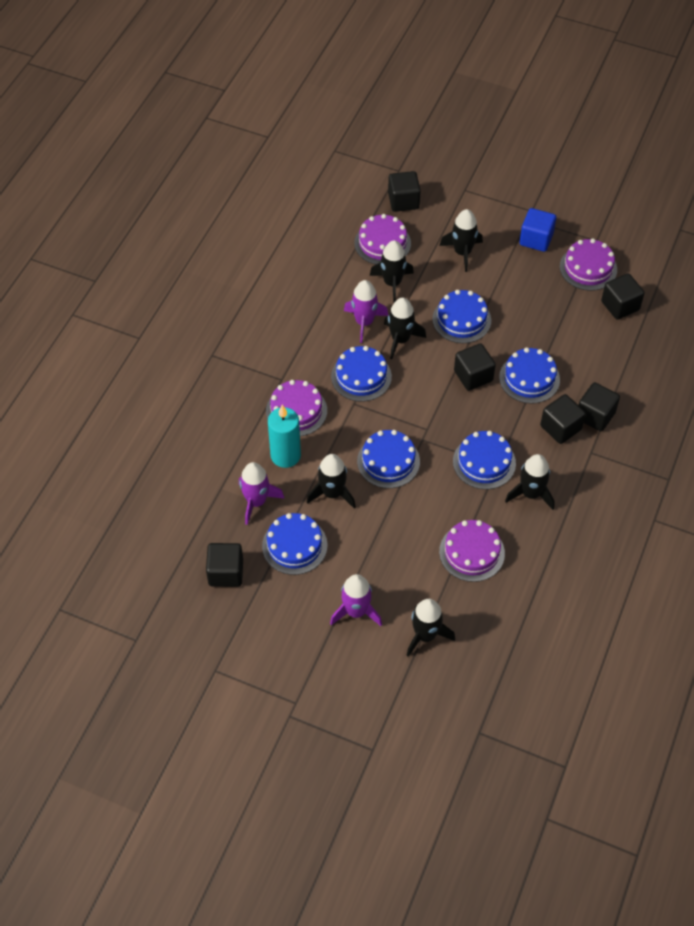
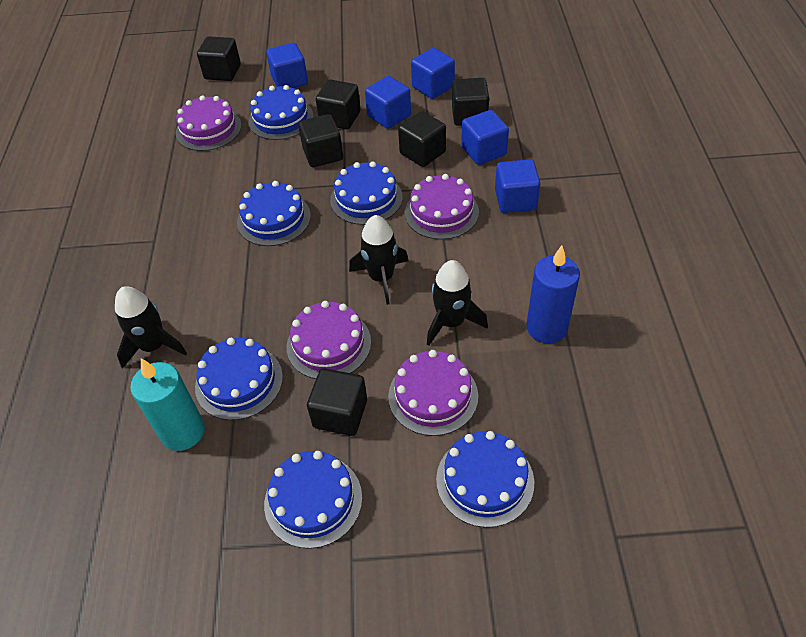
black rocket: 6 -> 3
blue candle: 0 -> 1
blue cube: 1 -> 5
purple rocket: 3 -> 0

